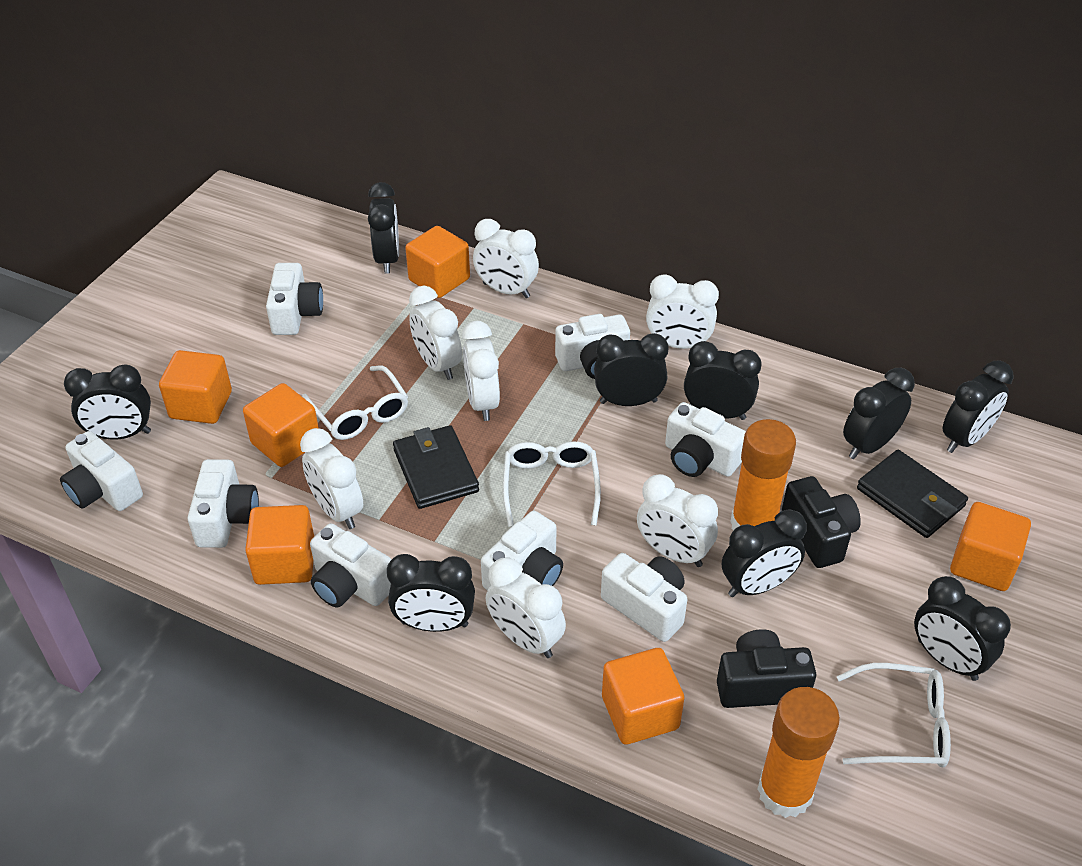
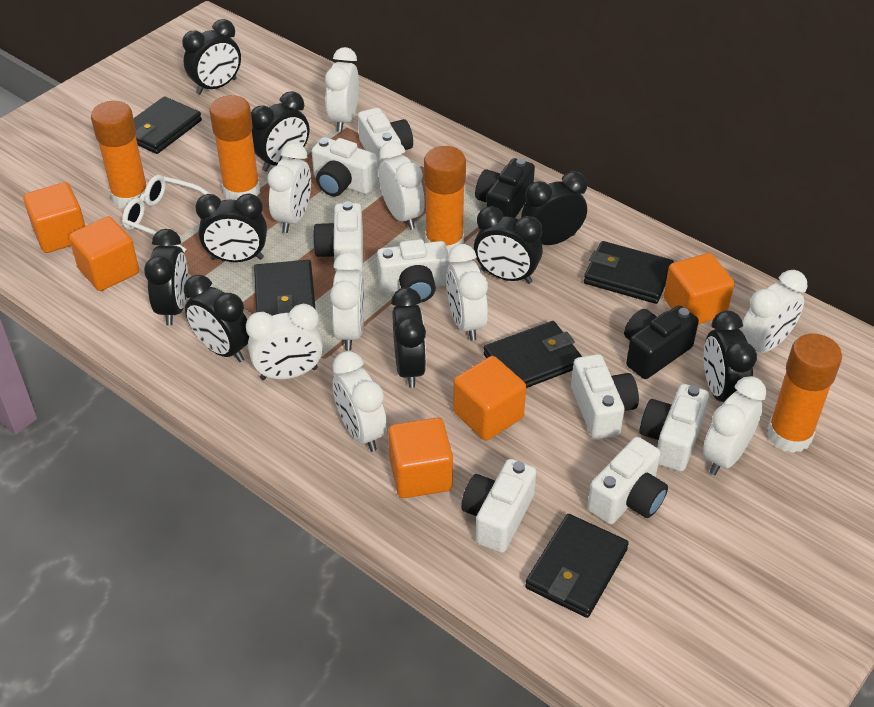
black wallet: 2 -> 5
orange cube: 6 -> 5
orange glue stick: 2 -> 4
white clock: 7 -> 9
white glasses: 3 -> 1

